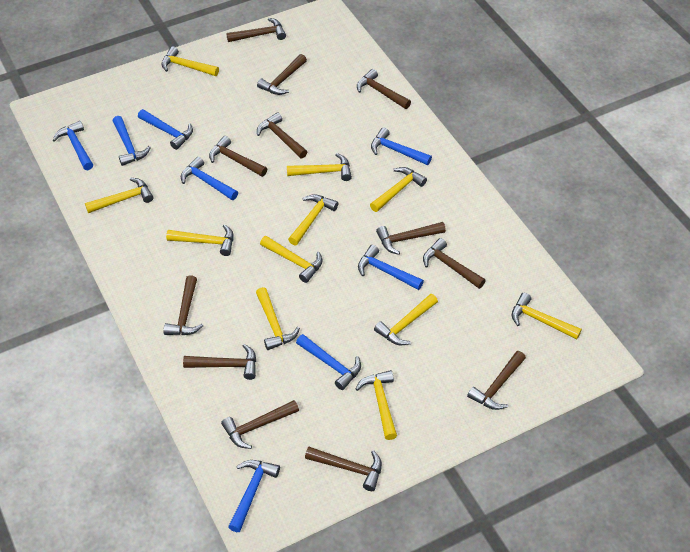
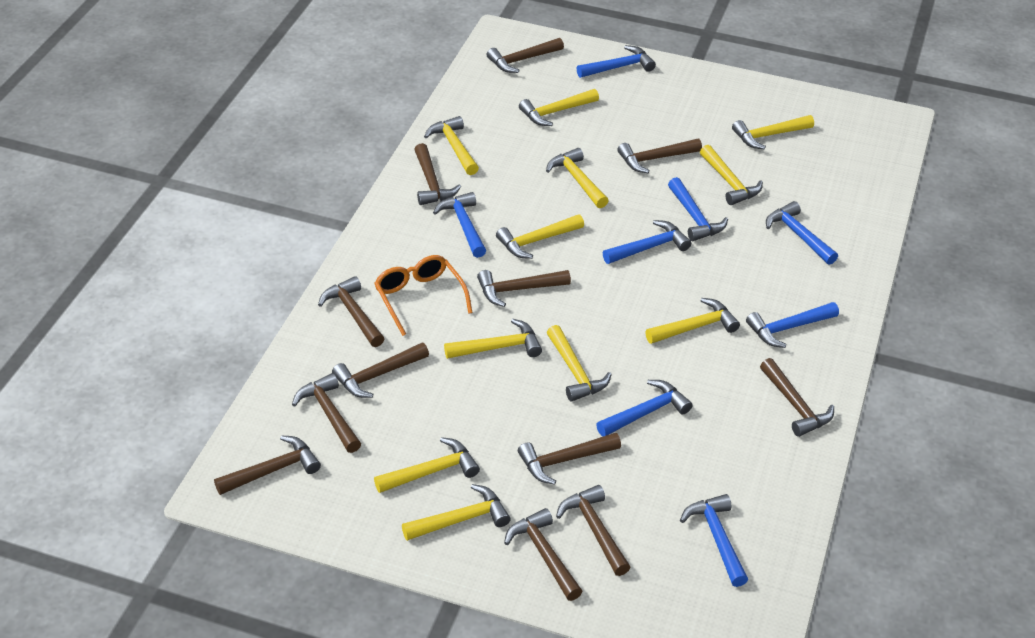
orange glasses: 0 -> 1

